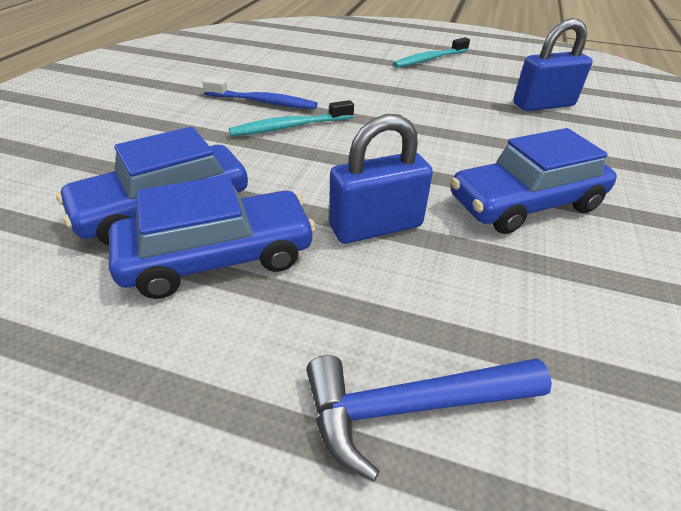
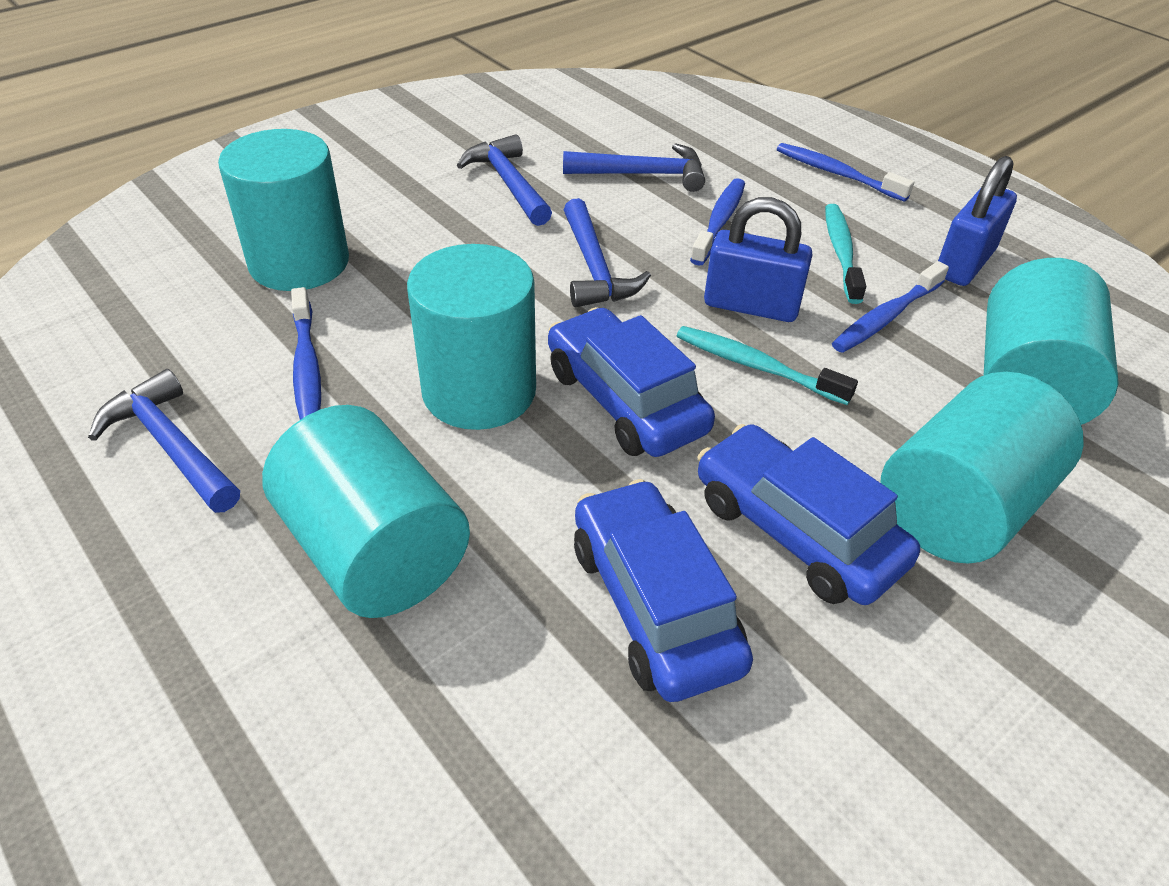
blue hammer: 1 -> 4
blue toothbrush: 1 -> 4
turquoise cylinder: 0 -> 5

